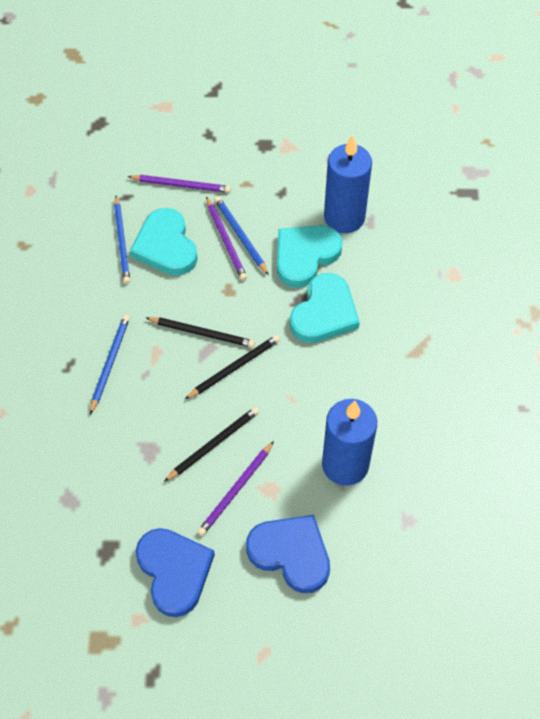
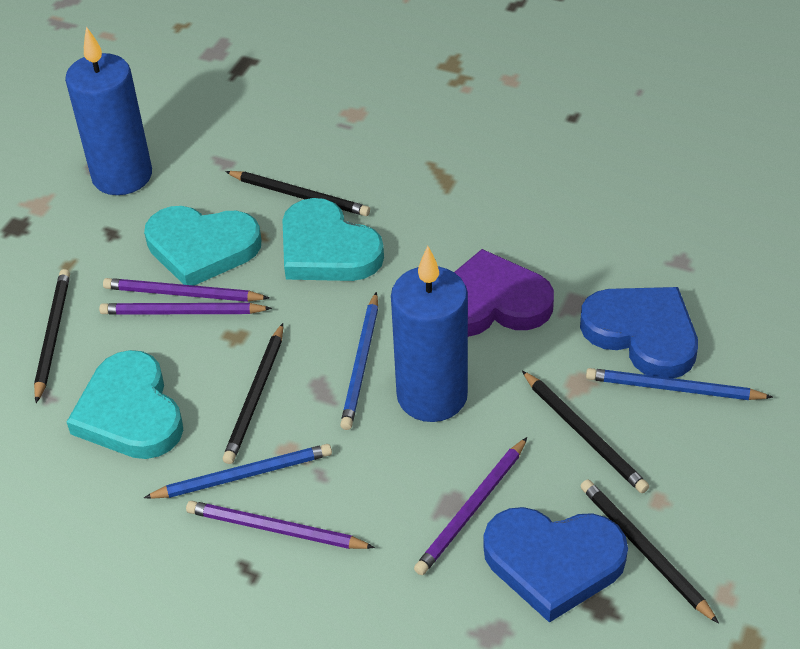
black pencil: 3 -> 5
purple heart: 0 -> 1
purple pencil: 3 -> 4

